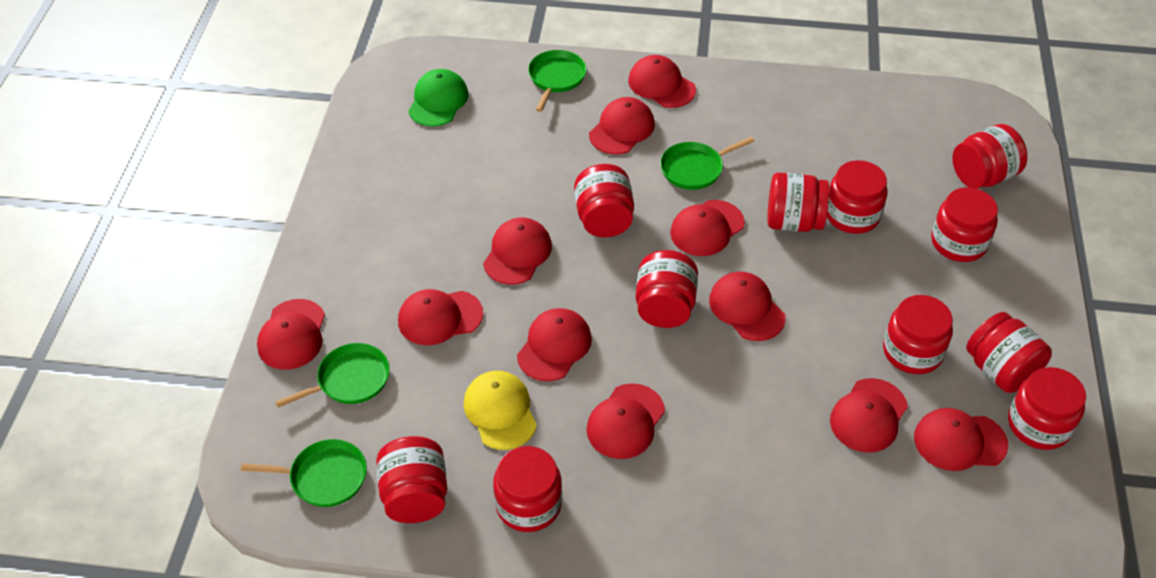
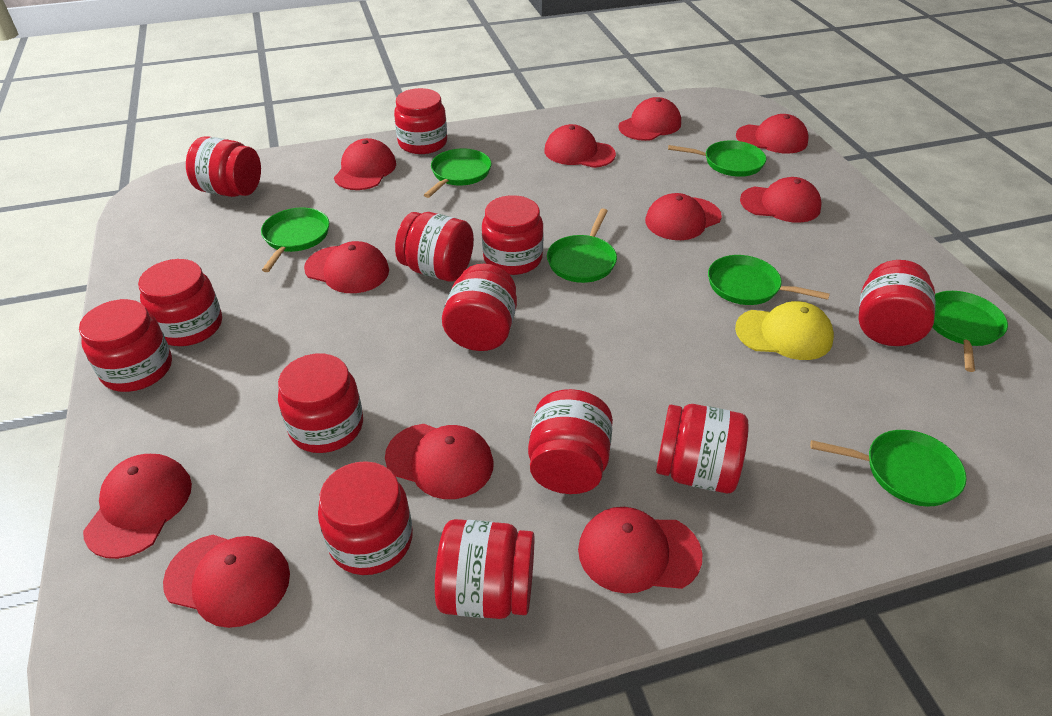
green cap: 1 -> 0
green pan: 4 -> 7
red jar: 11 -> 13

